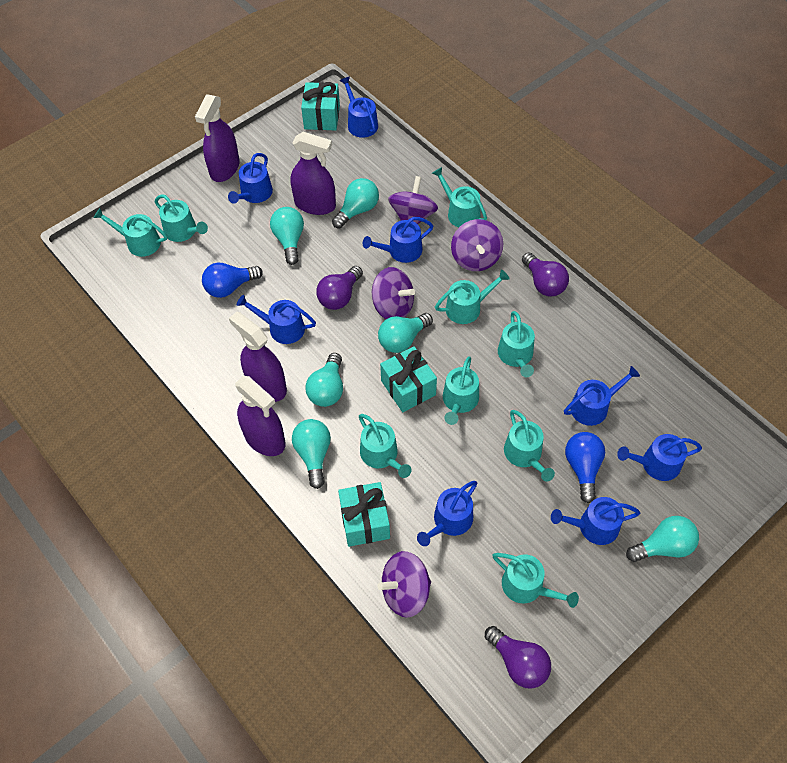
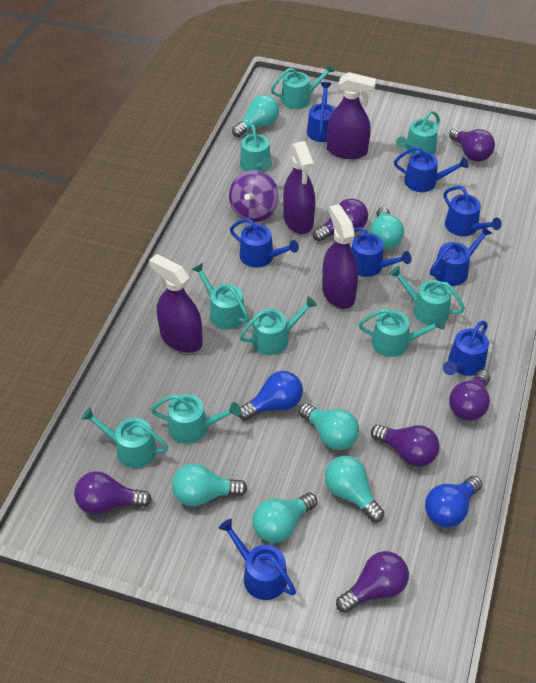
purple light bulb: 3 -> 6
purple spinning top: 4 -> 1
turquoise gift: 3 -> 0

